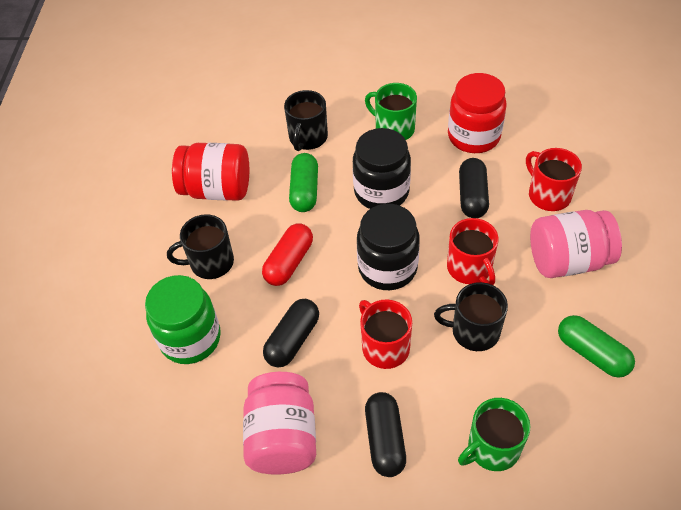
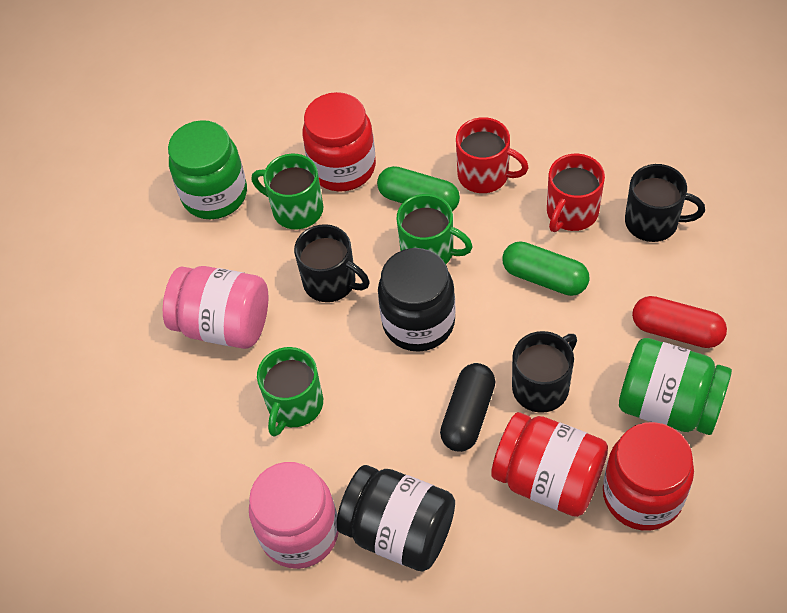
black capsule: 3 -> 1
green jar: 1 -> 2
green mug: 2 -> 3
red jar: 2 -> 3
red mug: 3 -> 2

